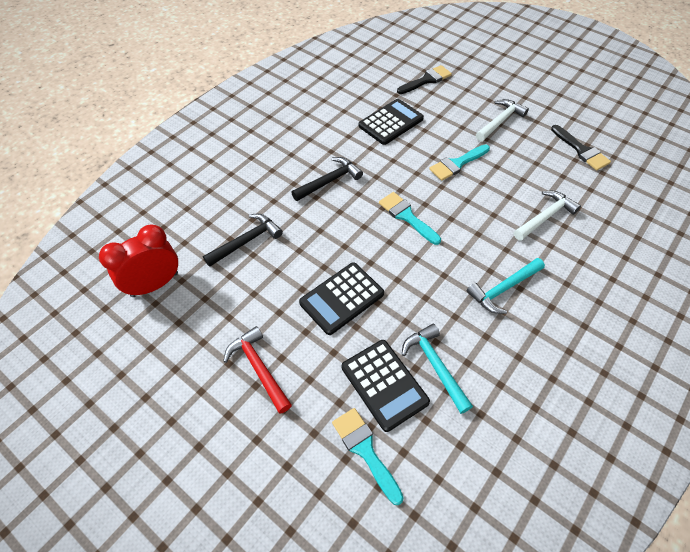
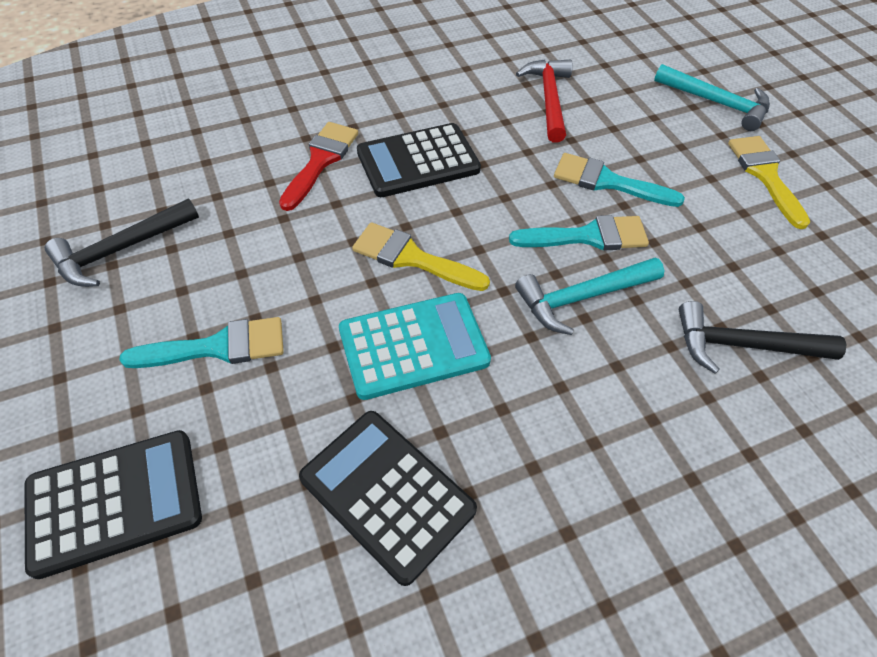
black brush: 2 -> 0
red brush: 0 -> 1
red clock: 1 -> 0
turquoise calculator: 0 -> 1
white hammer: 2 -> 0
yellow brush: 0 -> 2

